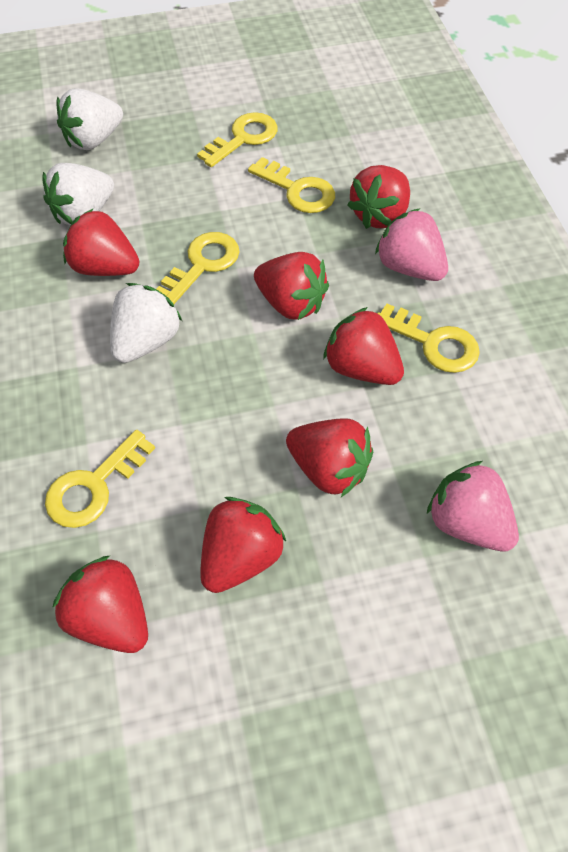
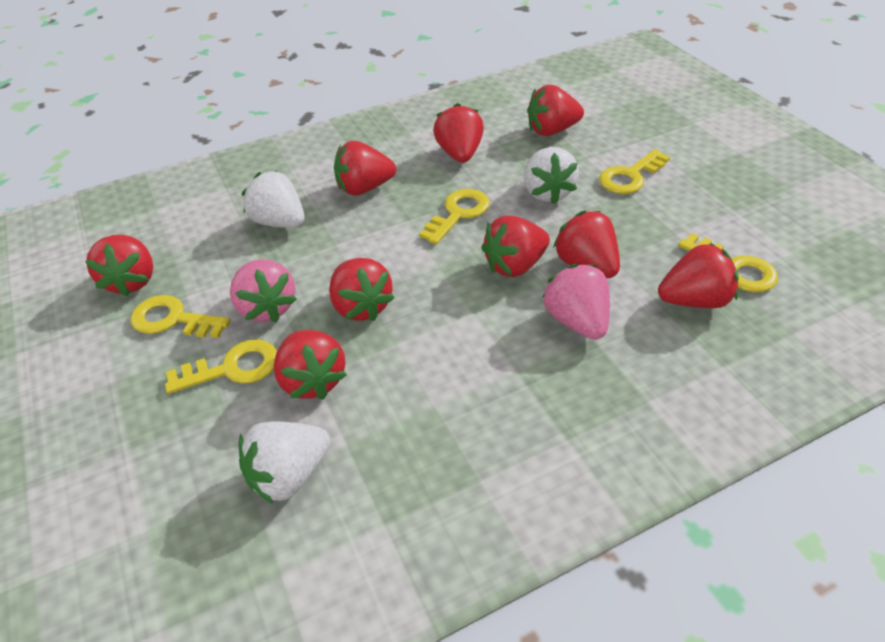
red strawberry: 7 -> 9

